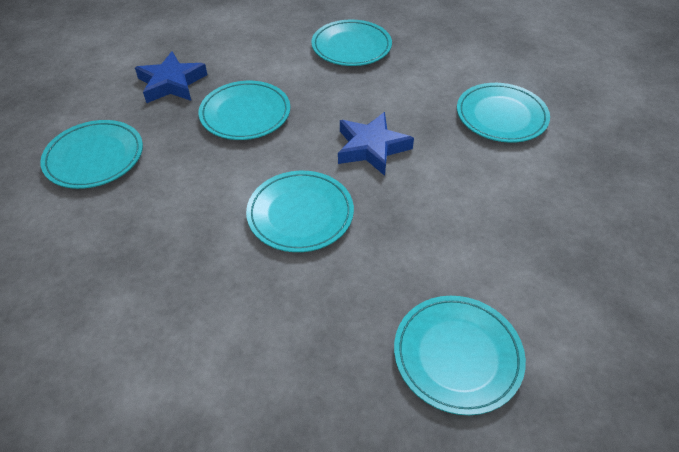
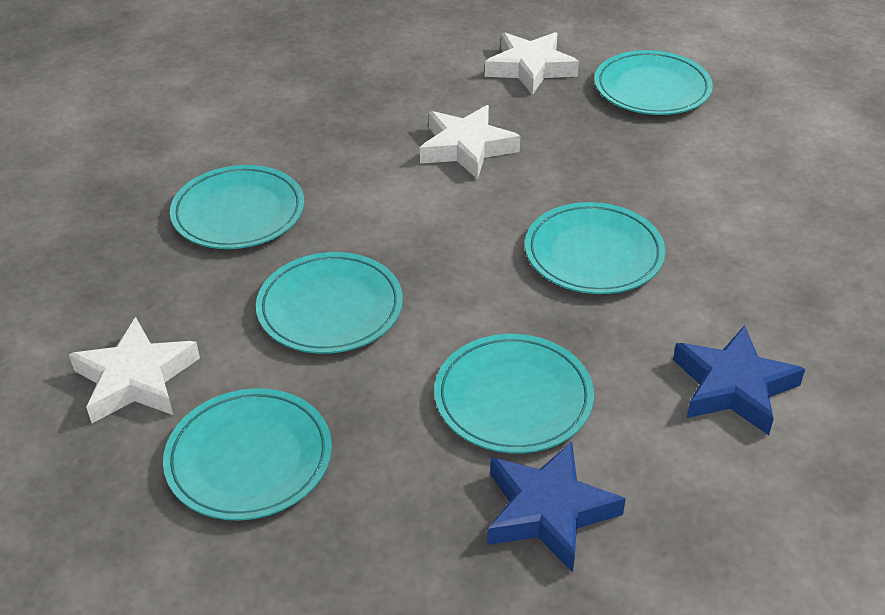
white star: 0 -> 3

